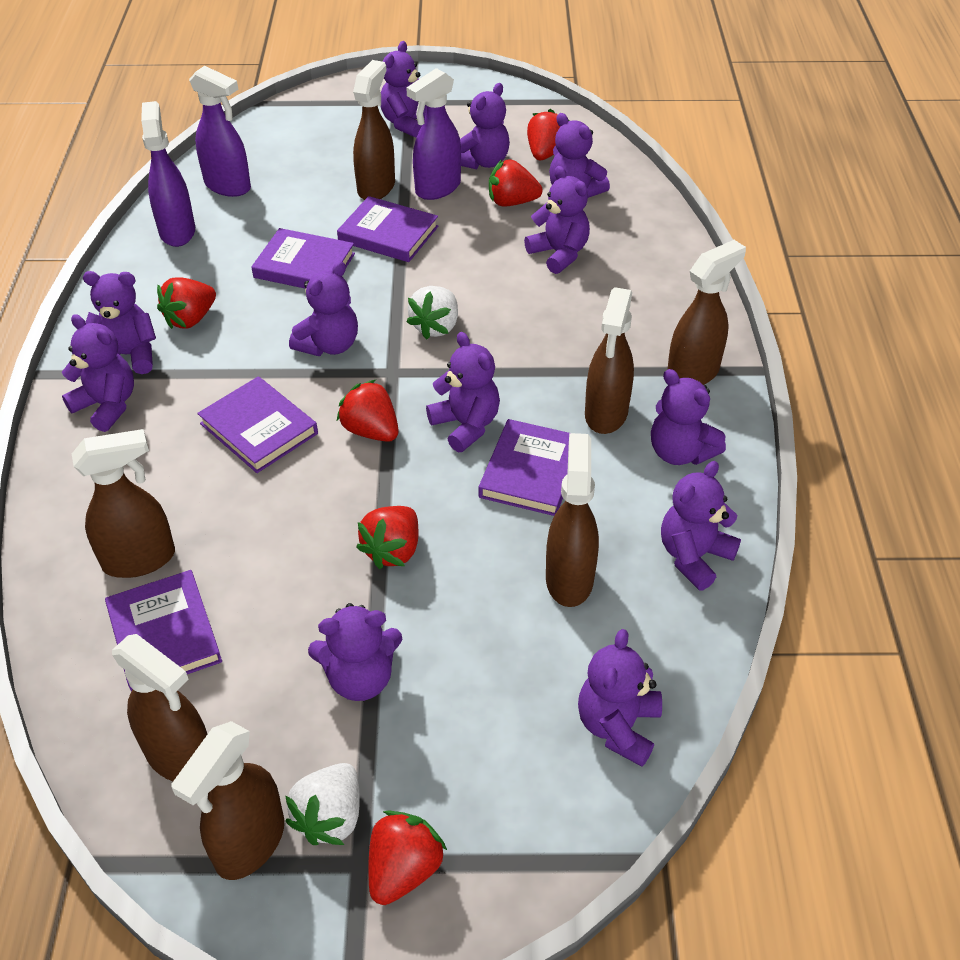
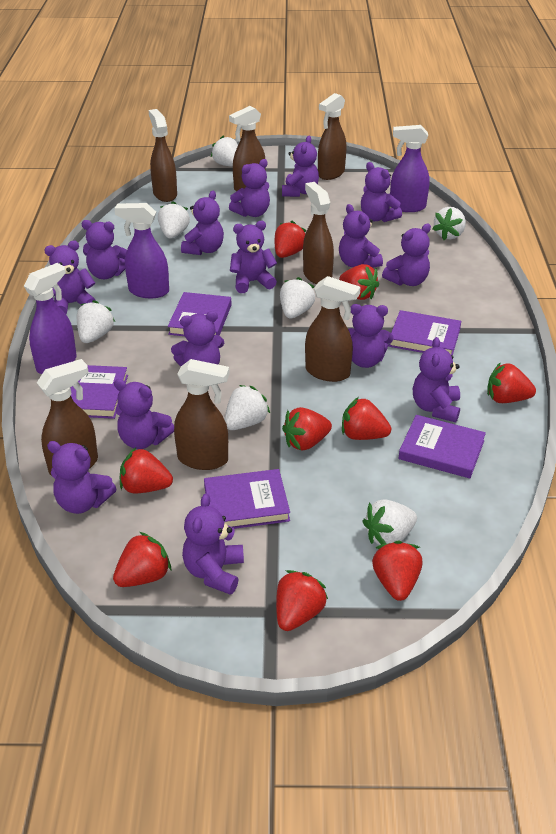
purple teddy bear: 12 -> 15
red strawberry: 6 -> 9
white strawberry: 2 -> 7

